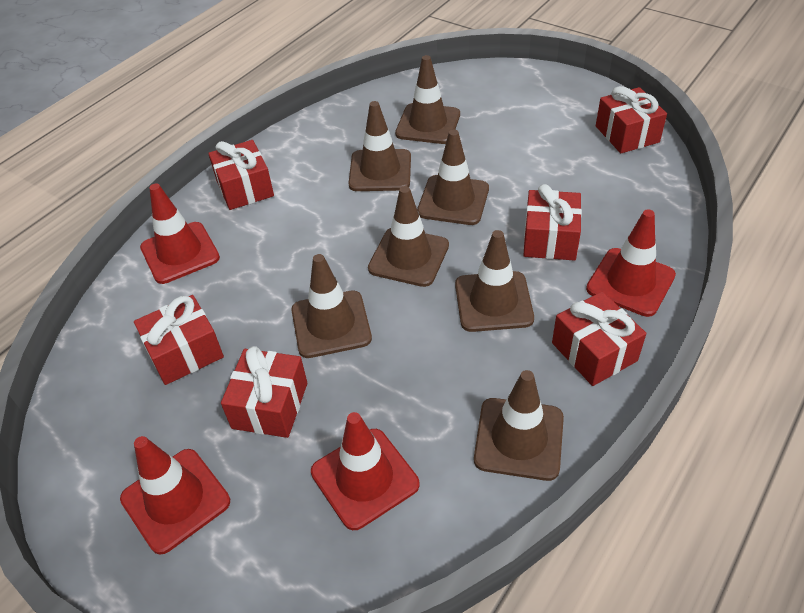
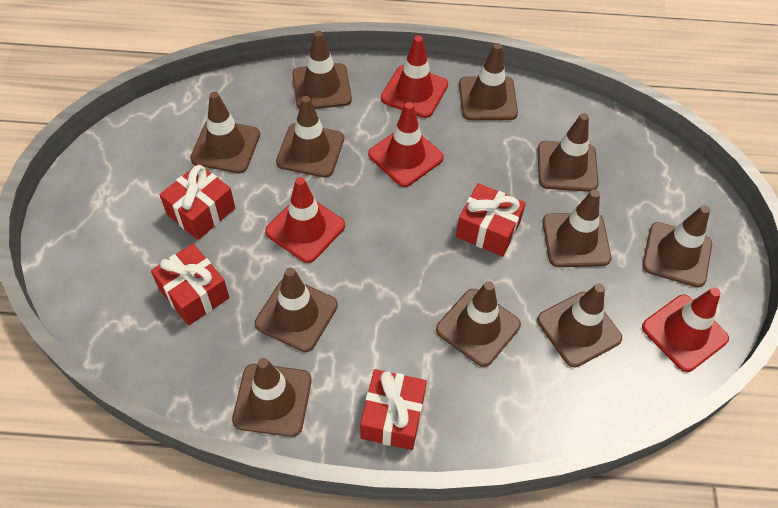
brown traffic cone: 7 -> 11
red gift: 6 -> 4

